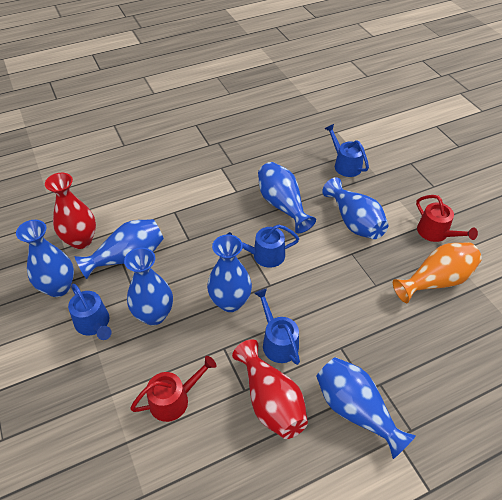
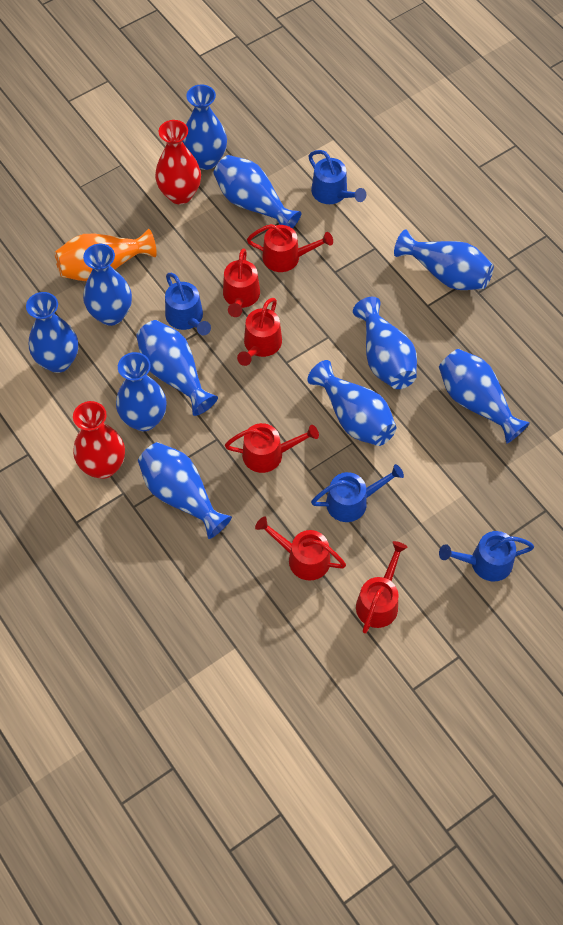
blue vase: 7 -> 11
red watering can: 2 -> 6

